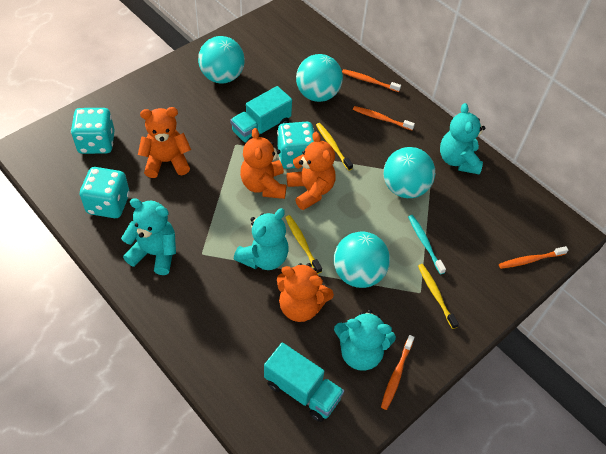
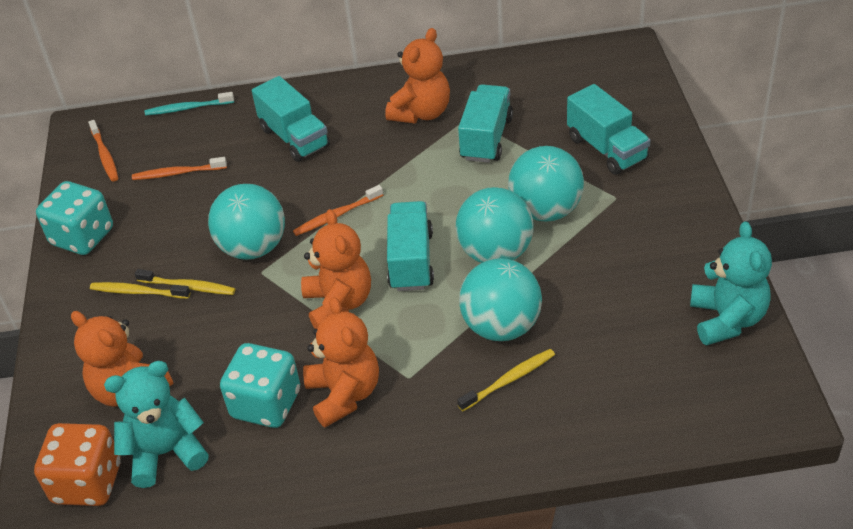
orange dice: 0 -> 1
orange toothbrush: 4 -> 3
turquoise dice: 3 -> 2
turquoise teddy bear: 4 -> 2
turquoise truck: 2 -> 4

